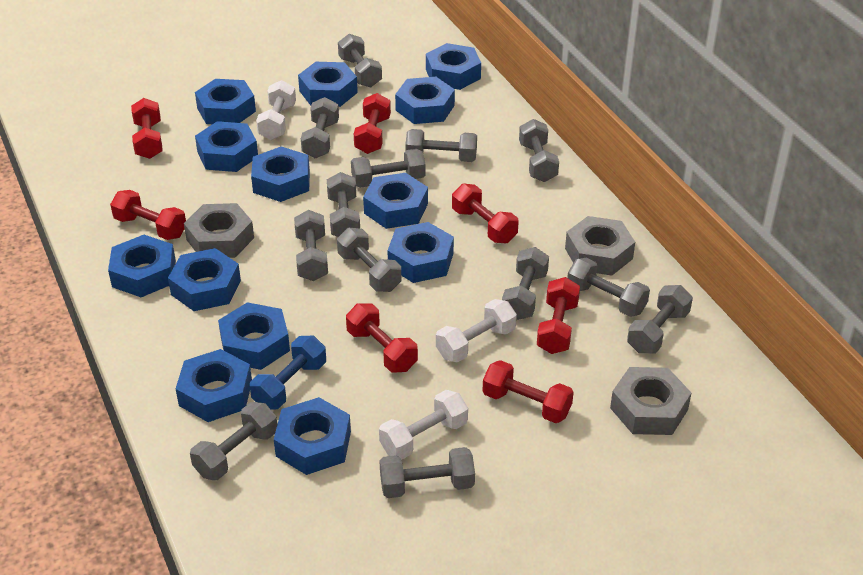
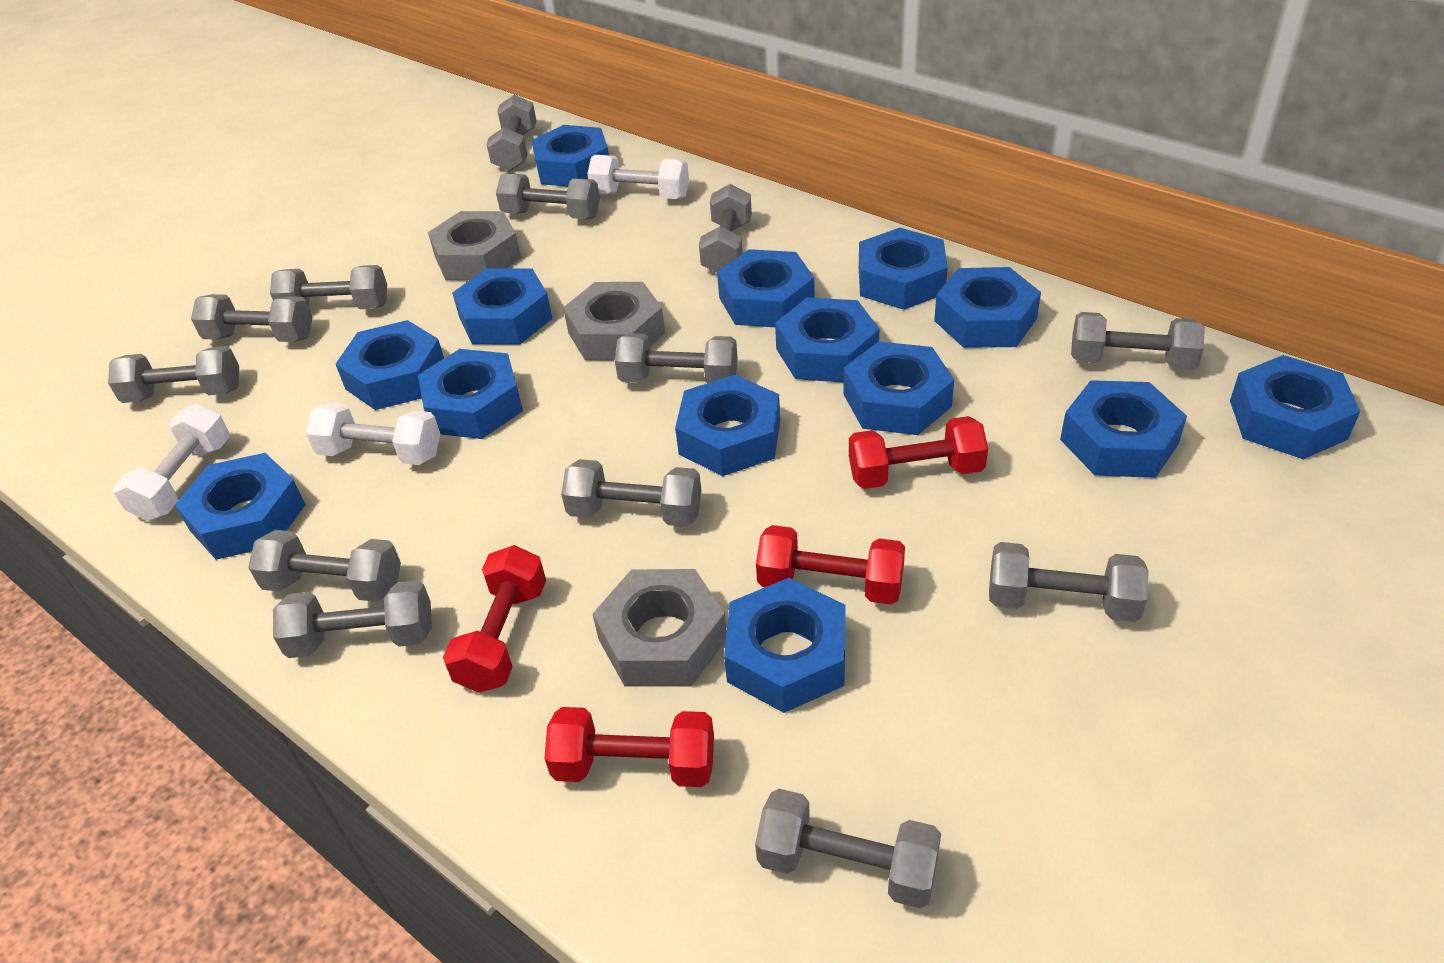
blue dumbbell: 1 -> 0
blue nut: 13 -> 14
red dumbbell: 7 -> 4

